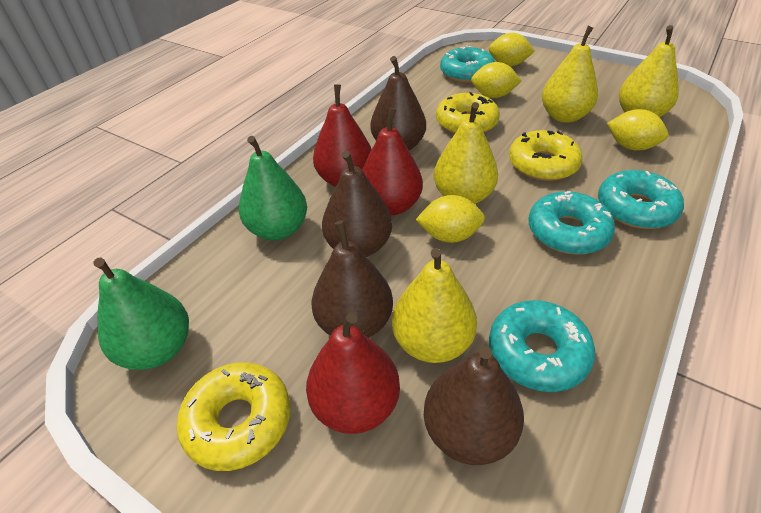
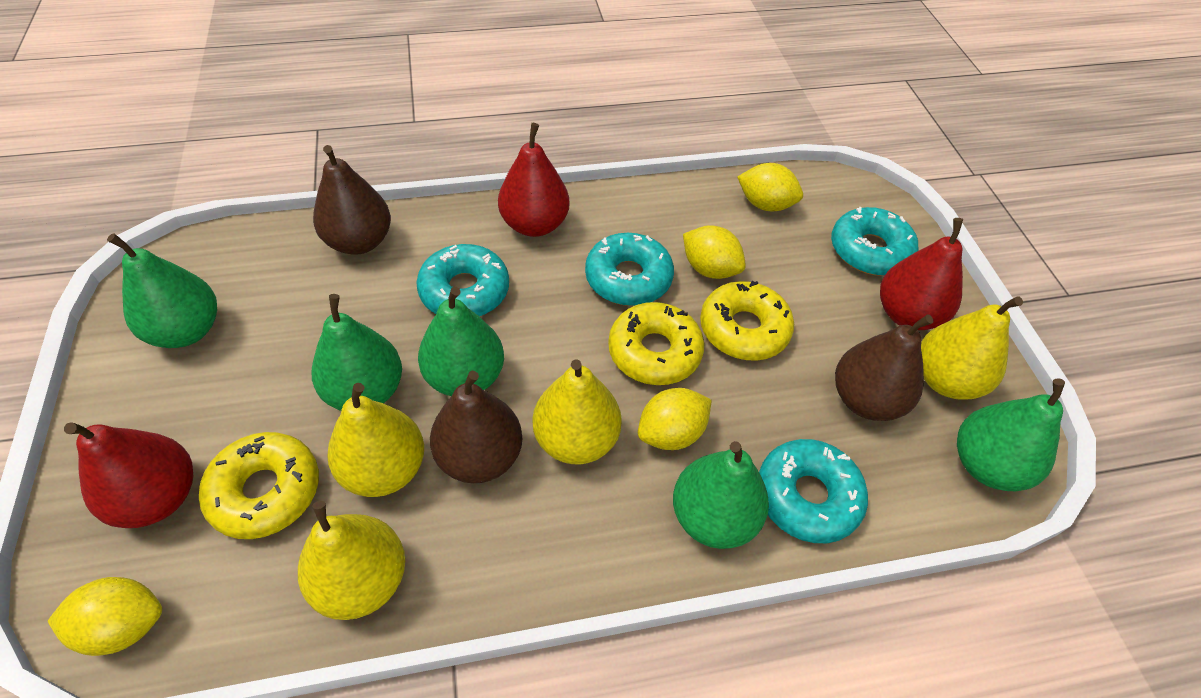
brown pear: 4 -> 3
green pear: 2 -> 5

